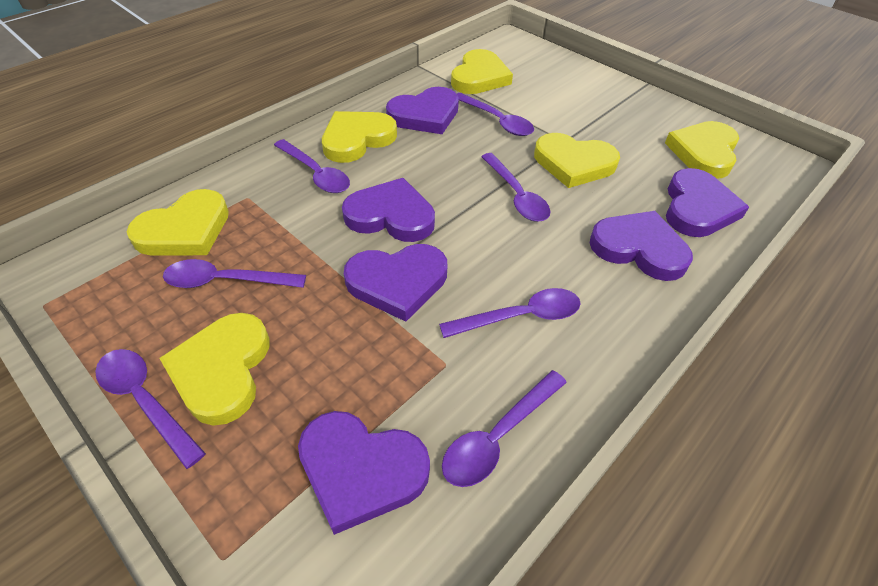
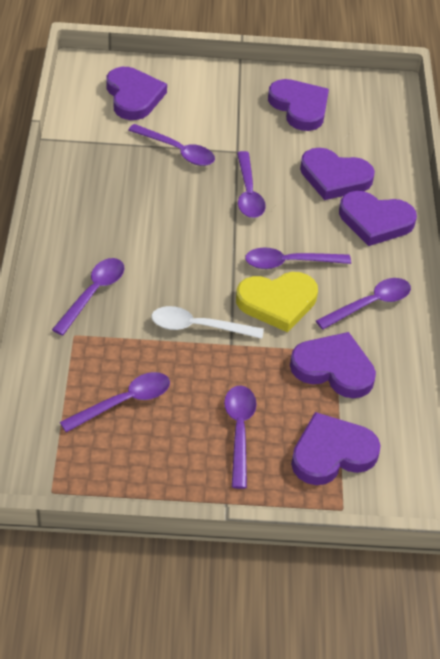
white spoon: 0 -> 1
yellow heart: 6 -> 1

